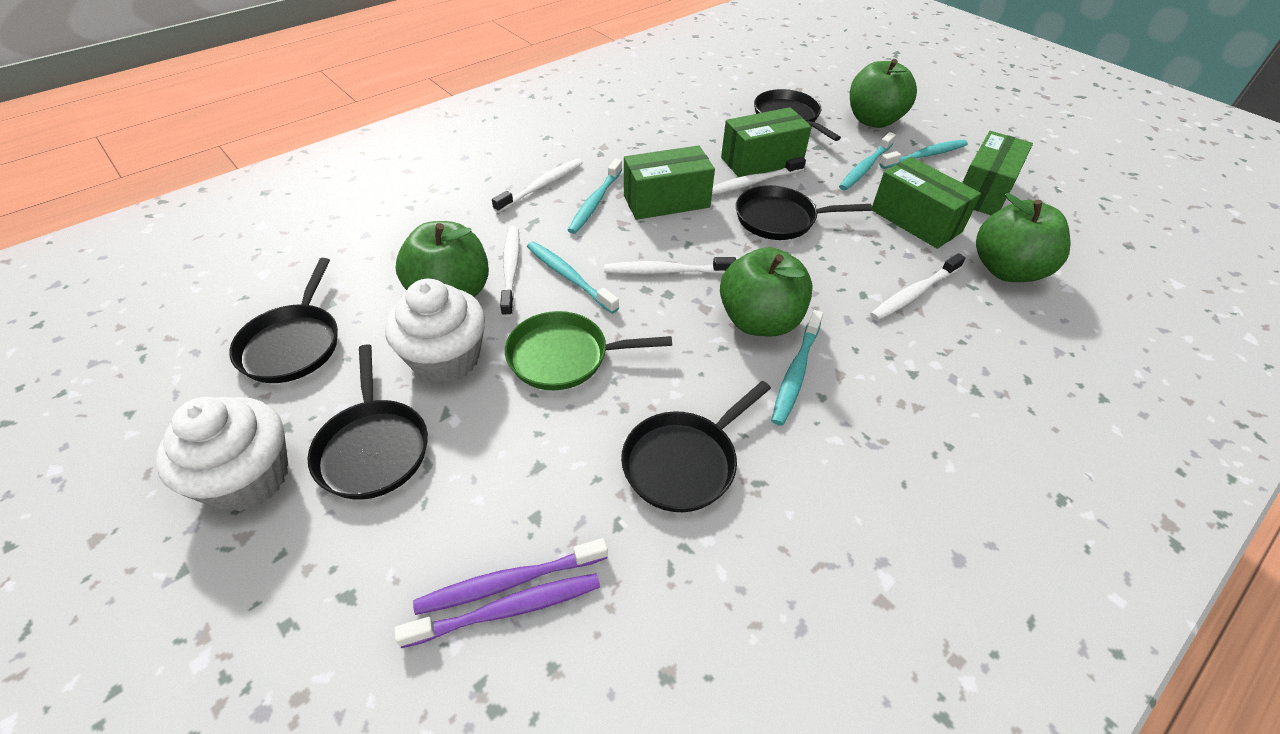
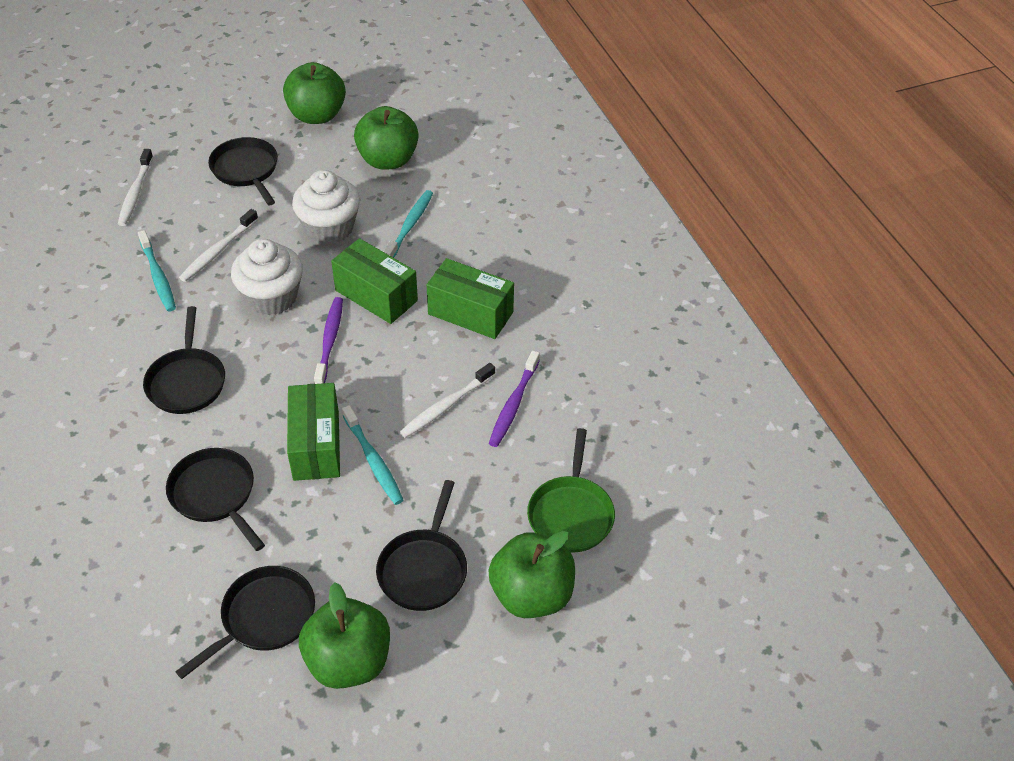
green box: 4 -> 3
turquoise toothbrush: 5 -> 3
white toothbrush: 5 -> 3

